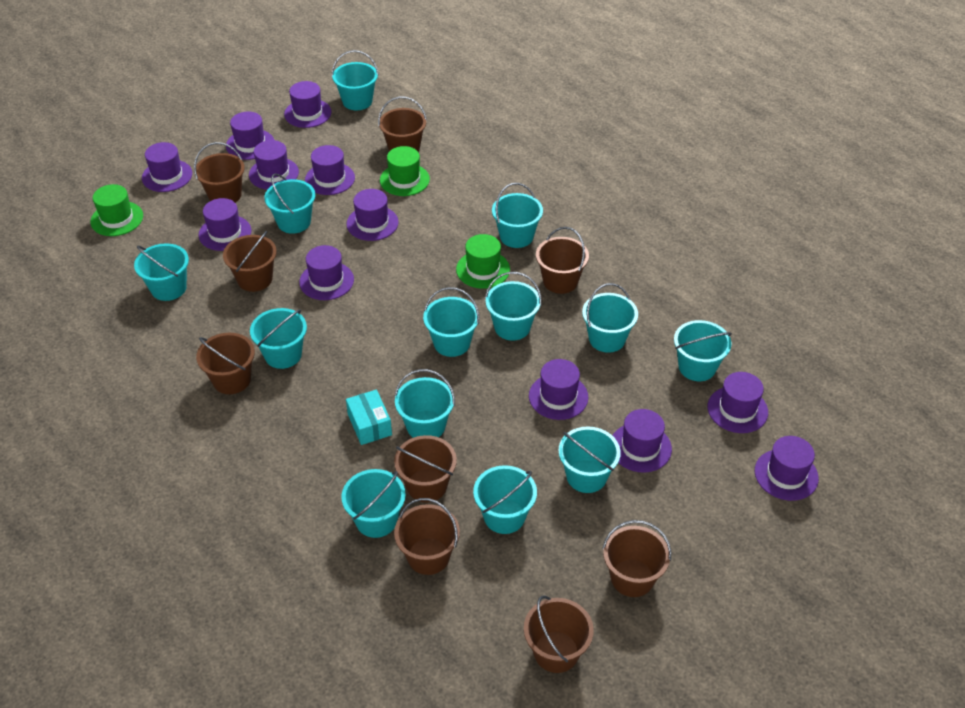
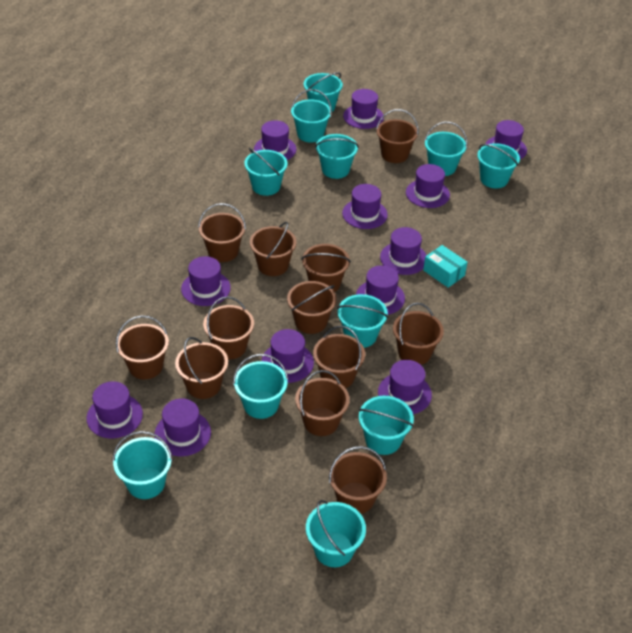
brown bucket: 9 -> 12
green hat: 3 -> 0
turquoise bucket: 13 -> 11

